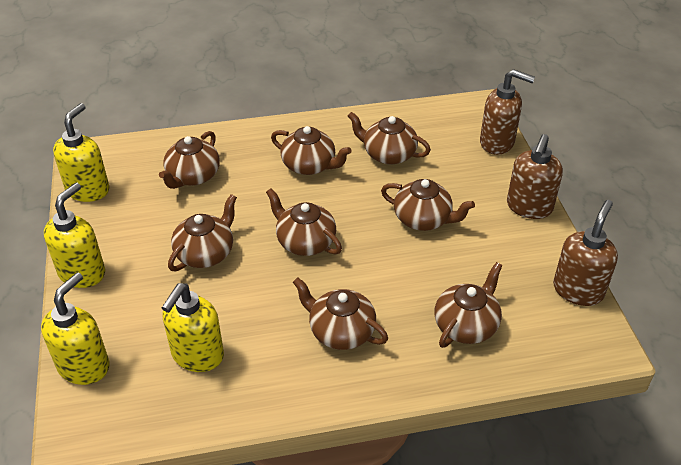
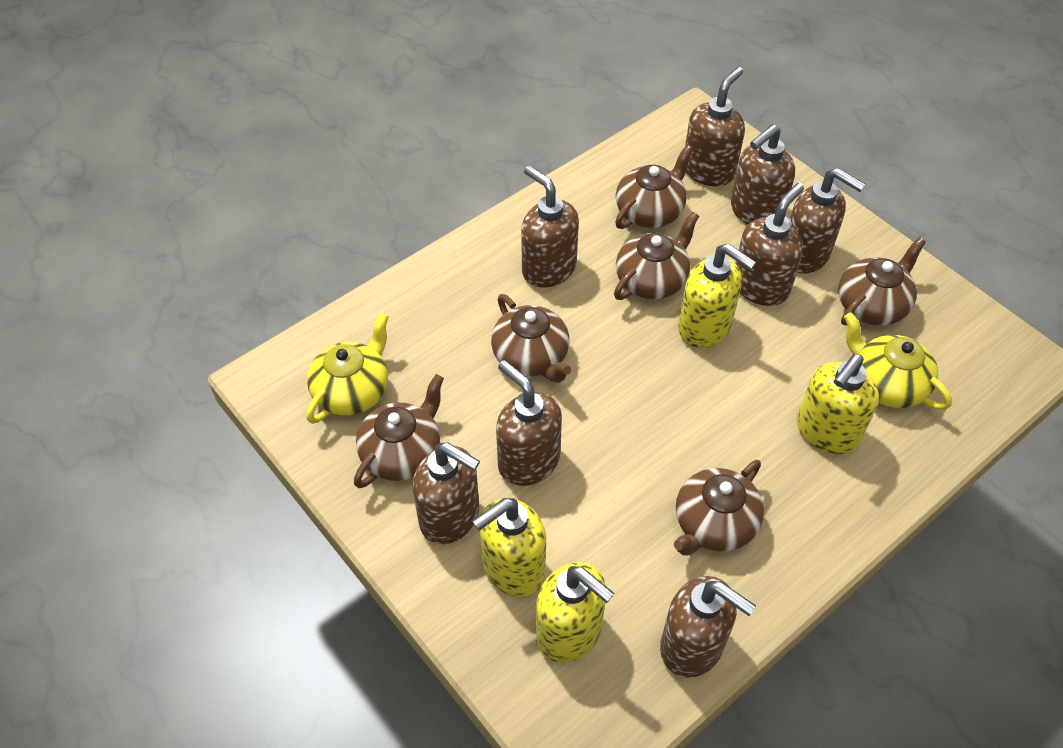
brown soap dispenser: 3 -> 8
brown teapot: 8 -> 6
yellow teapot: 0 -> 2

